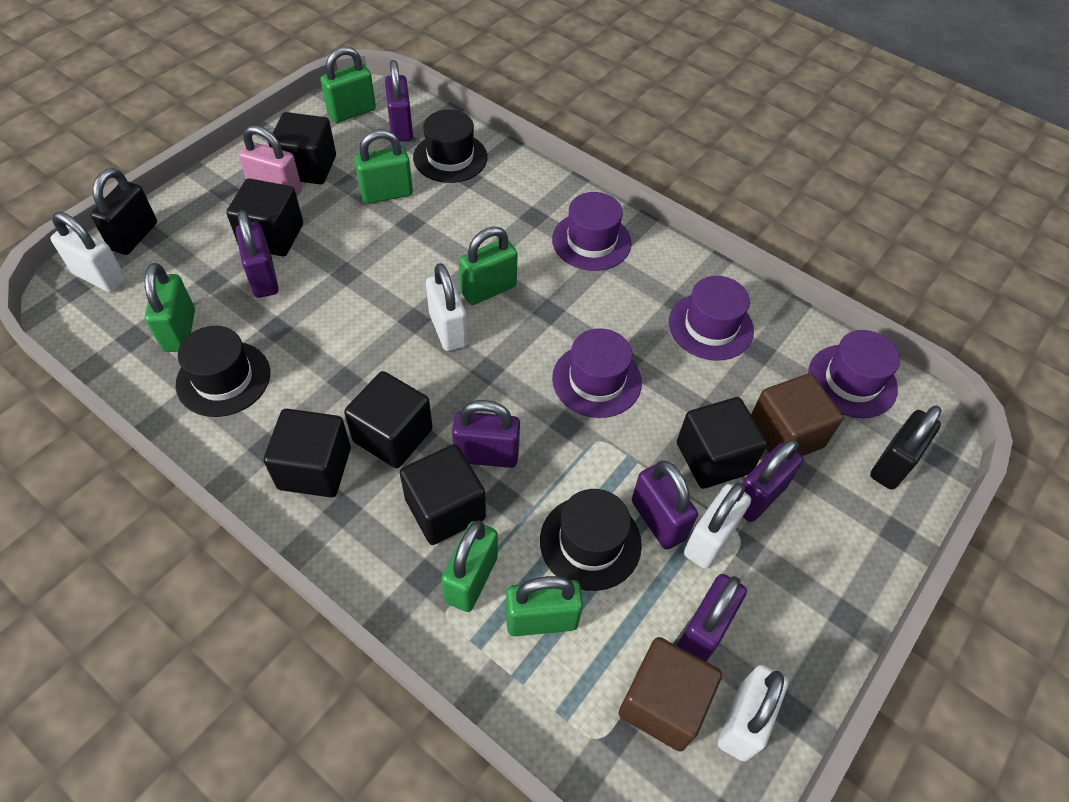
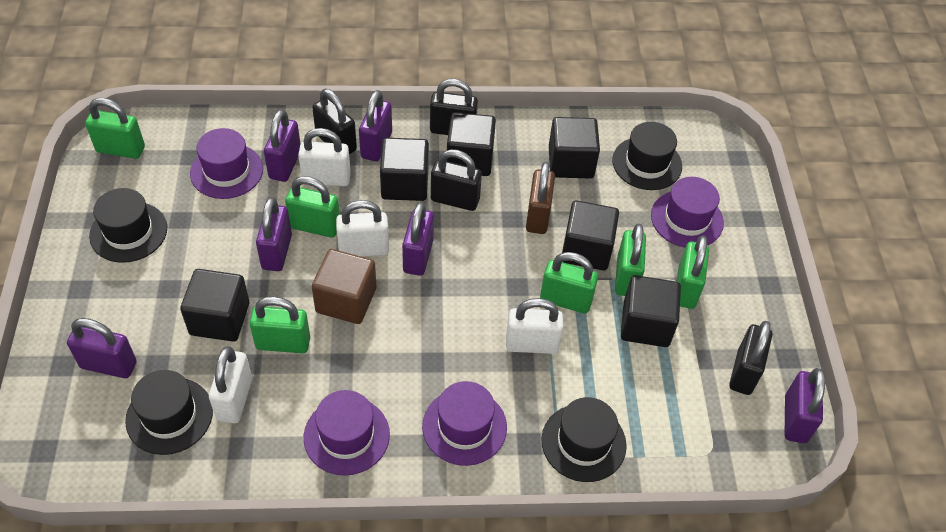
black hat: 3 -> 4
black padlock: 2 -> 4
brown cube: 2 -> 1
brown padlock: 0 -> 1
pink padlock: 1 -> 0

